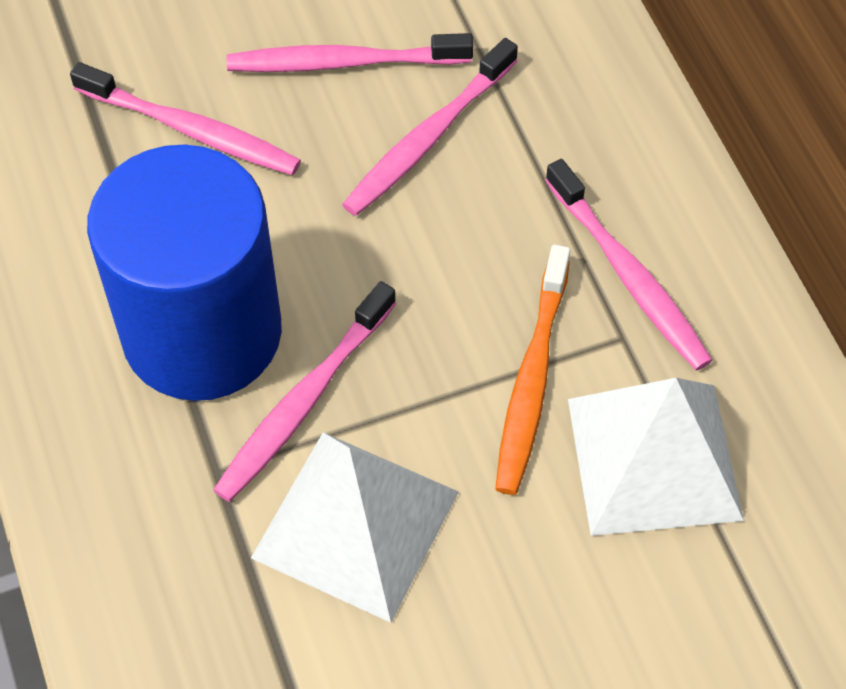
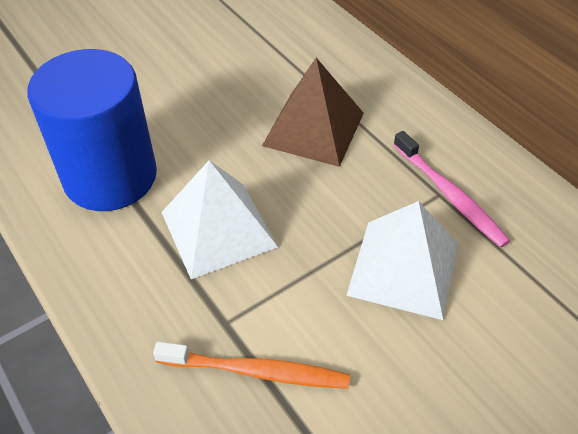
brown pyramid: 0 -> 1
pink toothbrush: 5 -> 1

